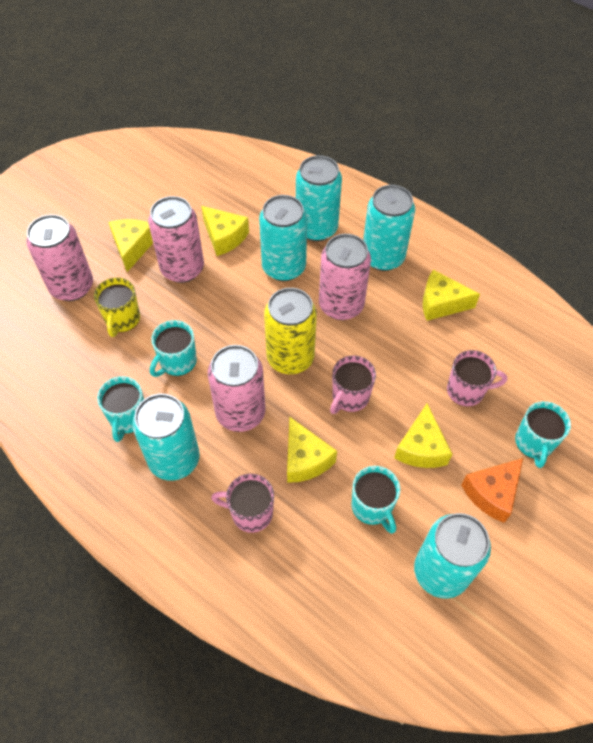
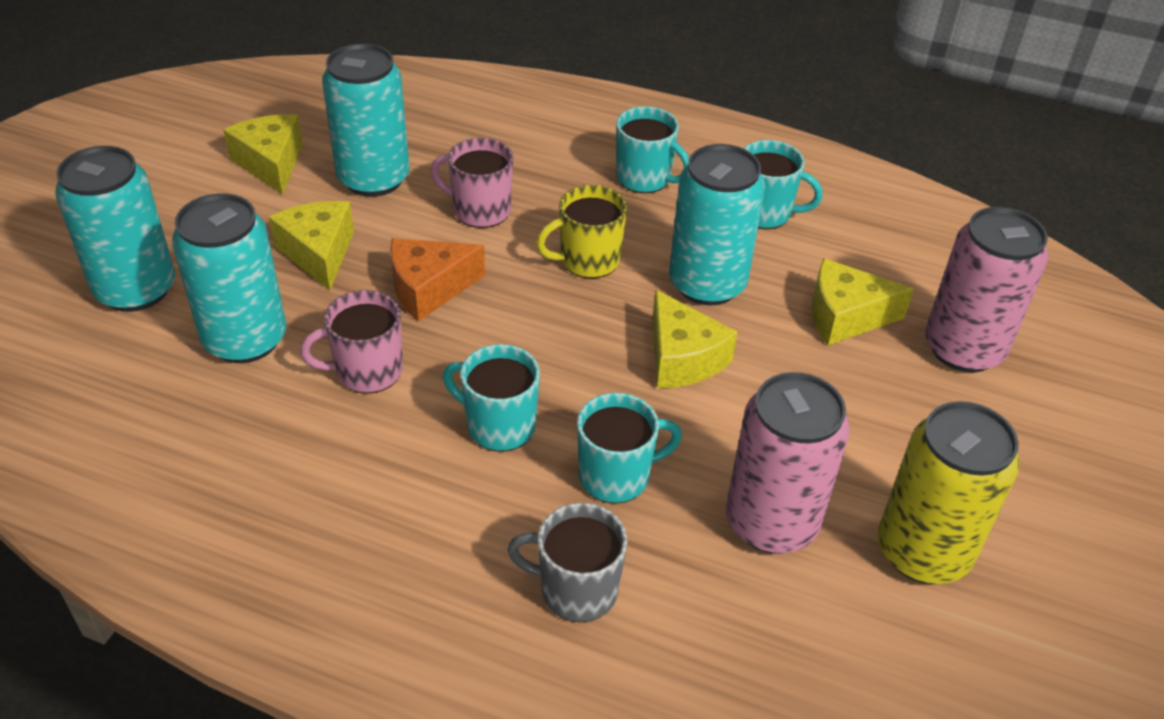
grey mug: 0 -> 1
pink can: 4 -> 2
pink mug: 3 -> 2
turquoise can: 5 -> 4
yellow cheese: 5 -> 4

